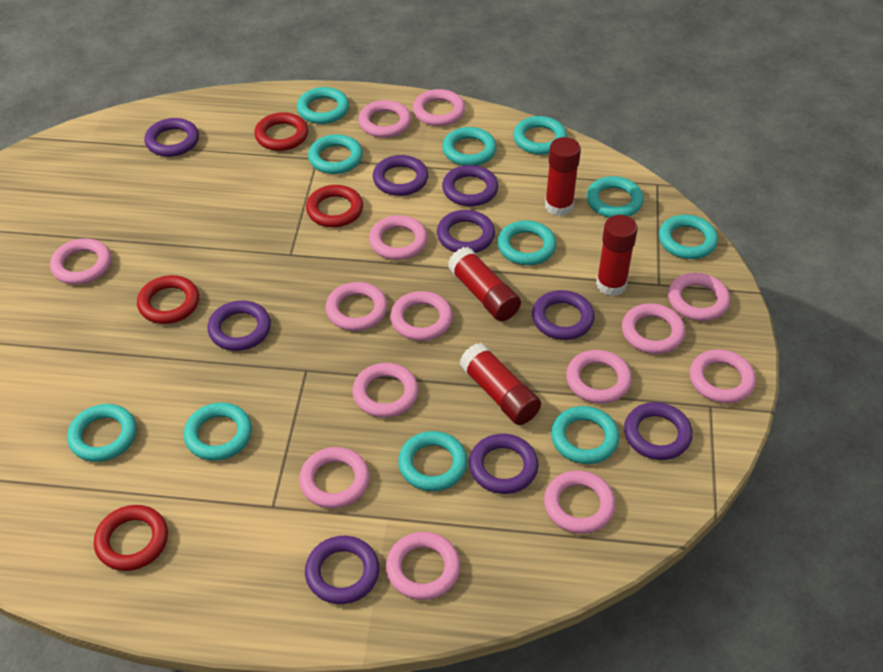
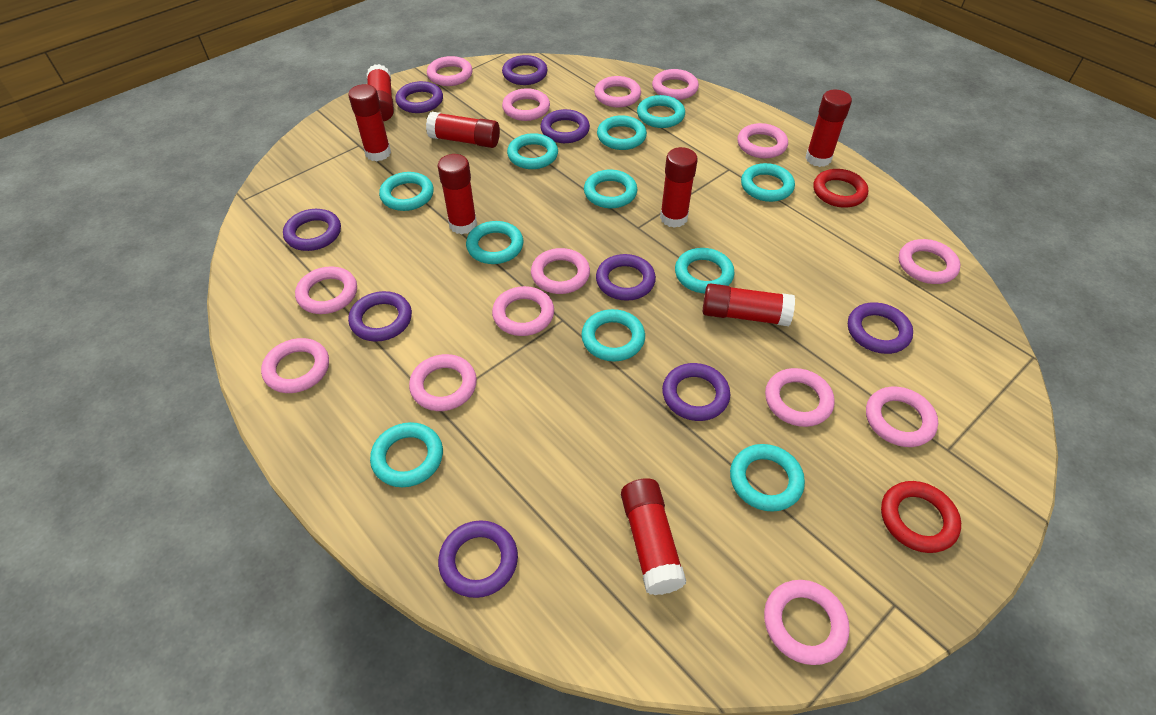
red glue stick: 4 -> 8
red ring: 4 -> 2

